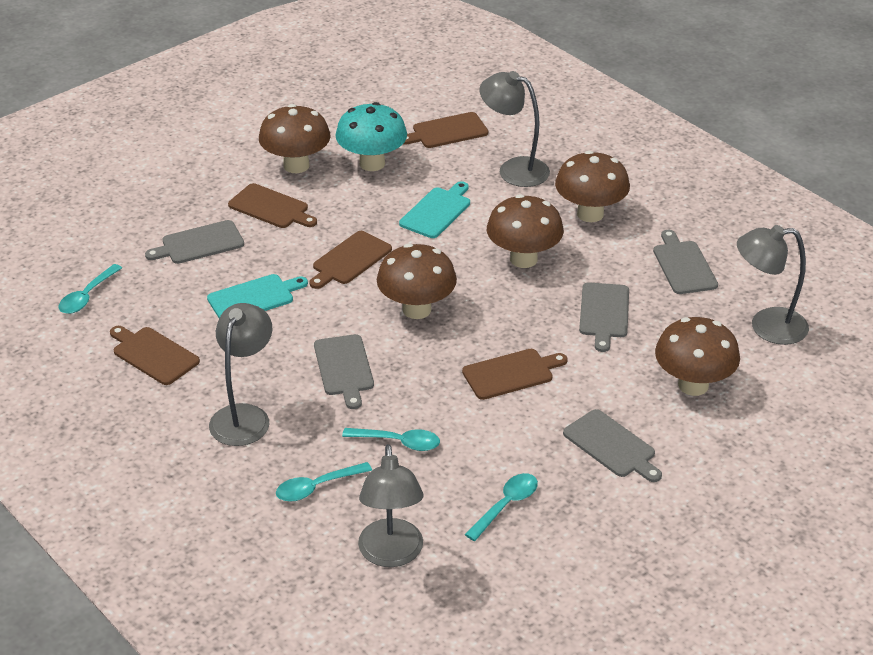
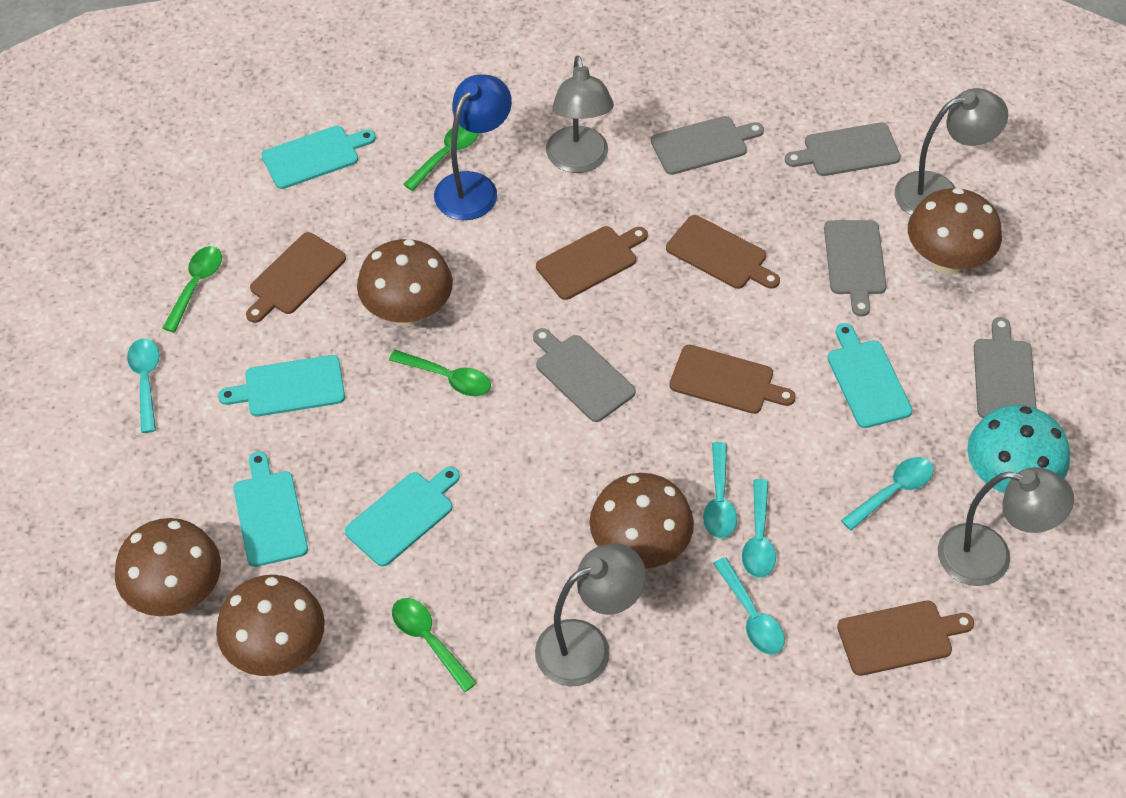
blue lamp: 0 -> 1
green spoon: 0 -> 4
turquoise cutting board: 2 -> 5
turquoise spoon: 4 -> 5

